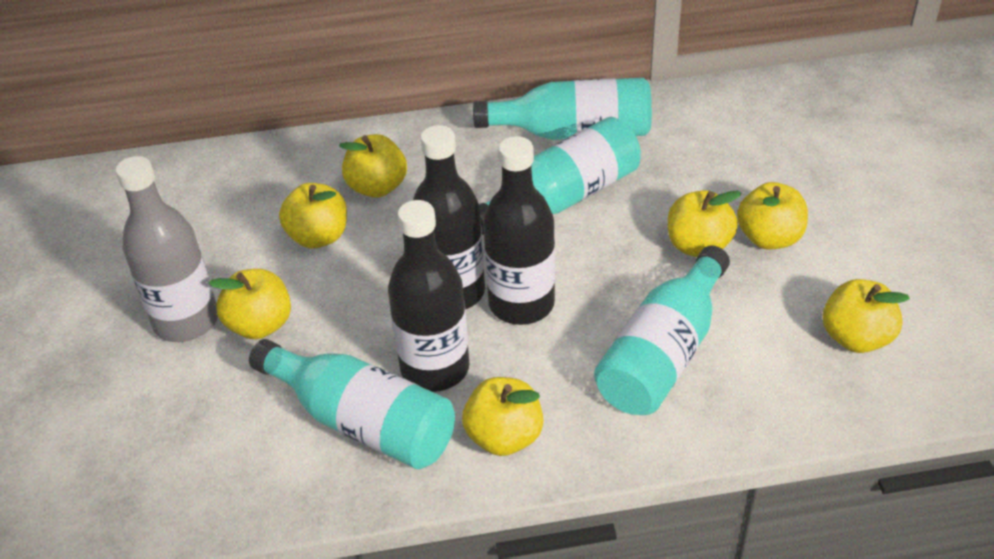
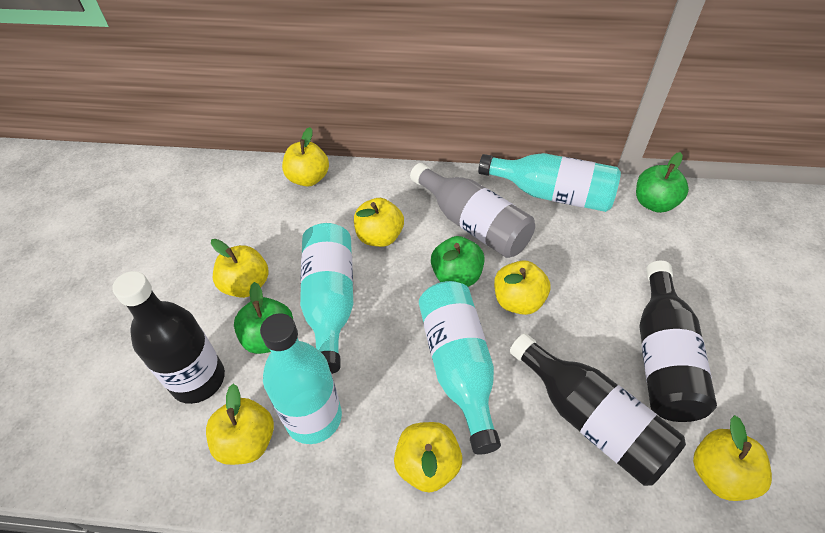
green apple: 0 -> 3

